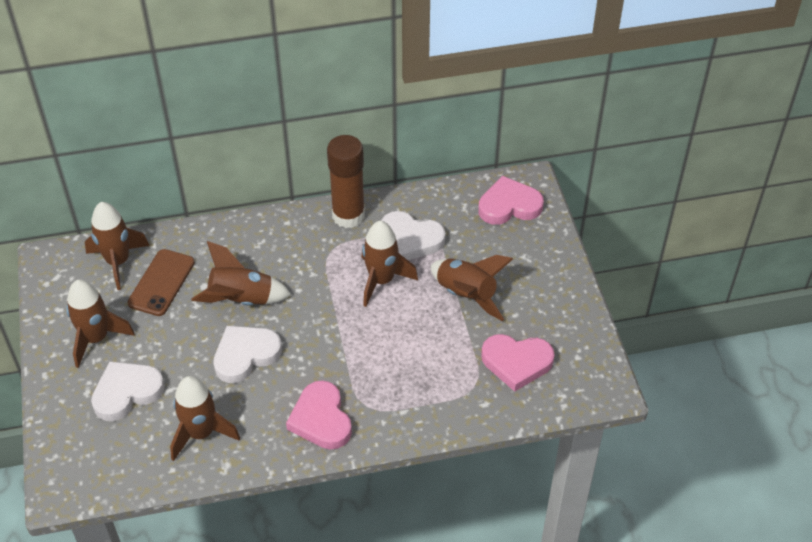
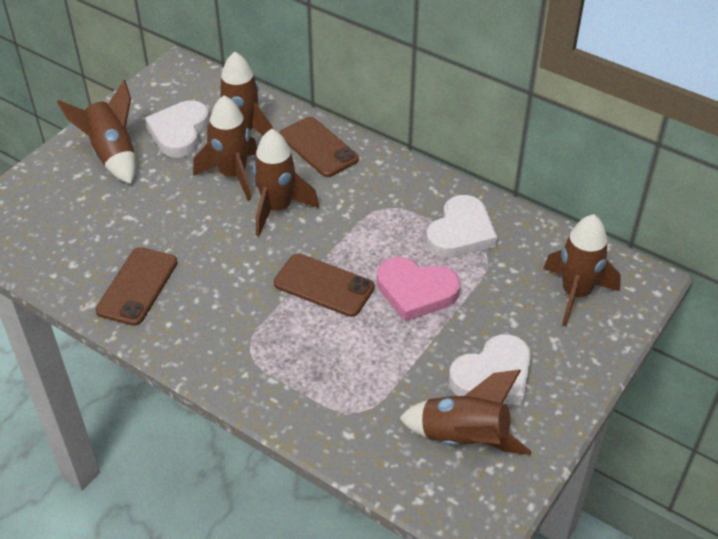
brown glue stick: 1 -> 0
brown phone: 1 -> 3
pink heart: 3 -> 1

